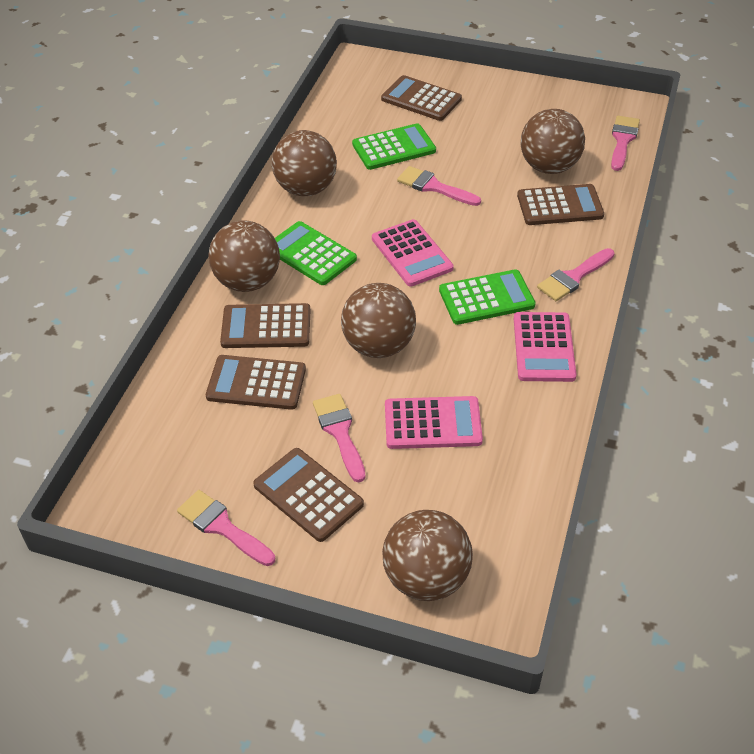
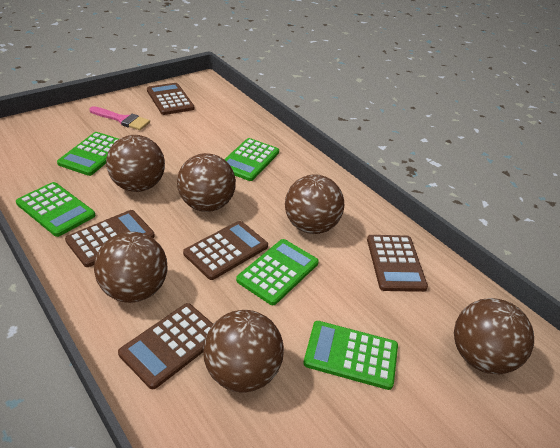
brown ball: 5 -> 6
green calculator: 3 -> 5
pink brush: 5 -> 1
pink calculator: 3 -> 0

